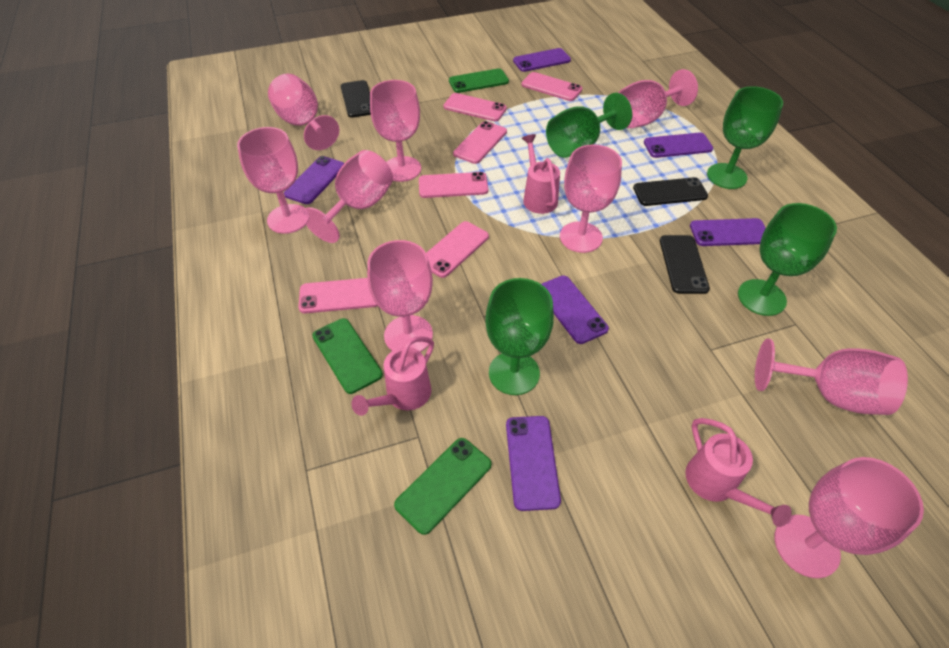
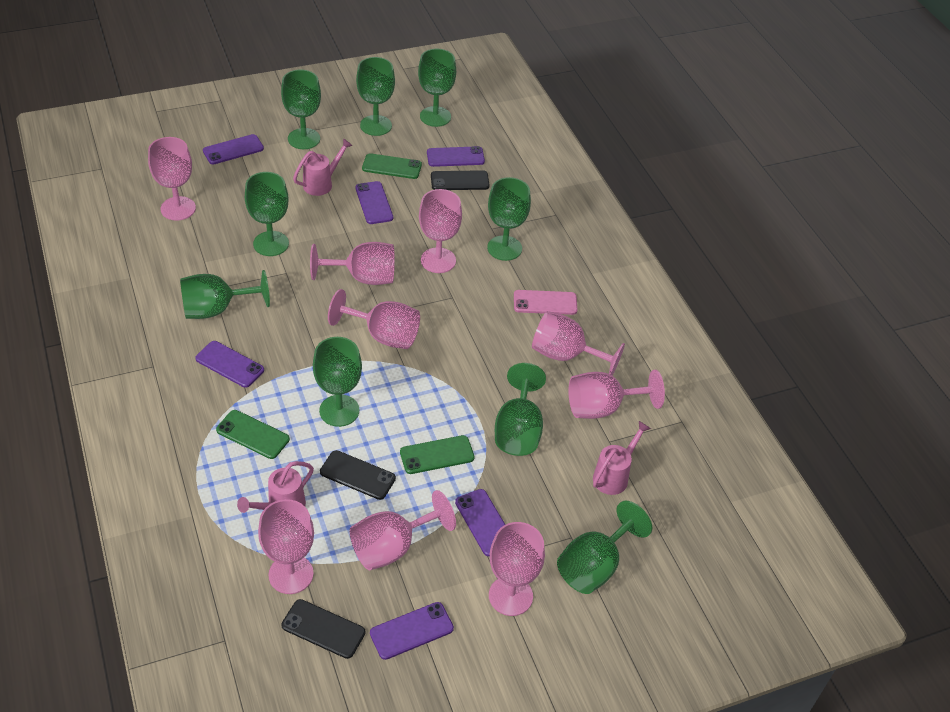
green goblet: 4 -> 9
pink phone: 6 -> 1

